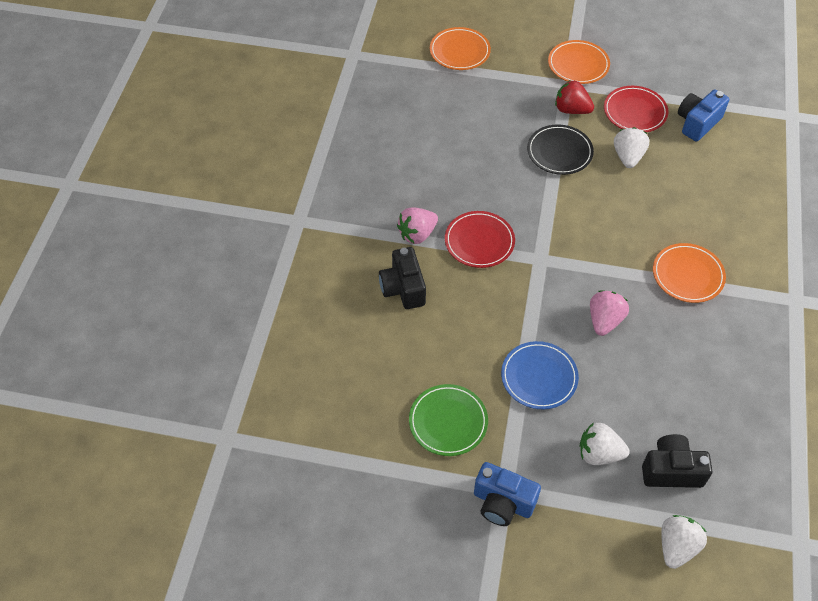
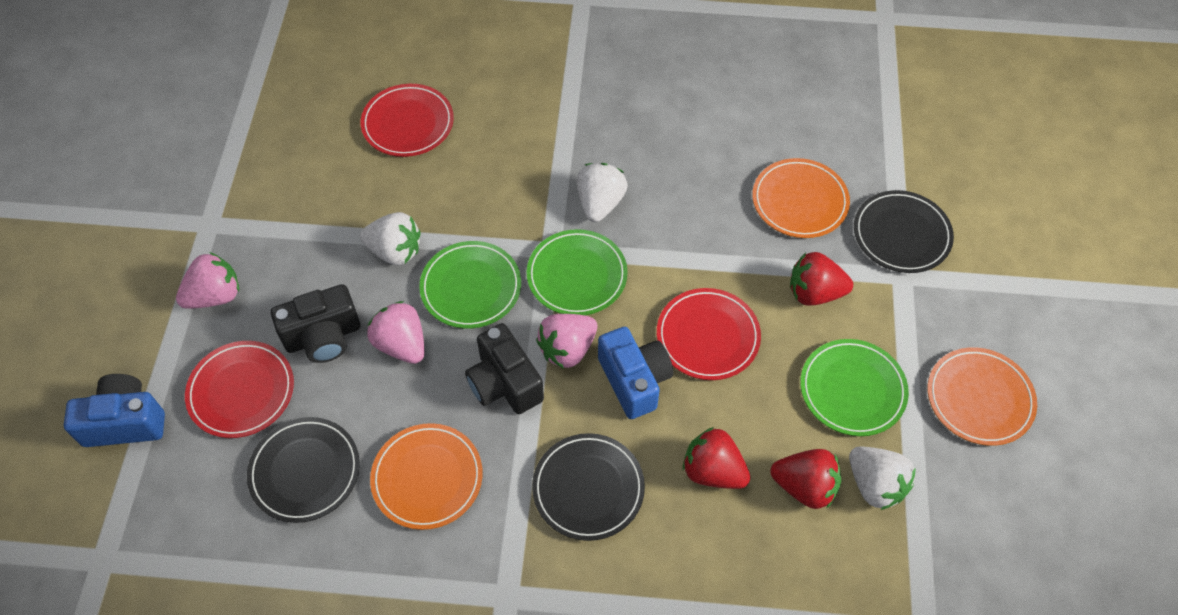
black plate: 1 -> 3
blue plate: 1 -> 0
green plate: 1 -> 3
pink strawberry: 2 -> 3
red plate: 2 -> 3
red strawberry: 1 -> 3

